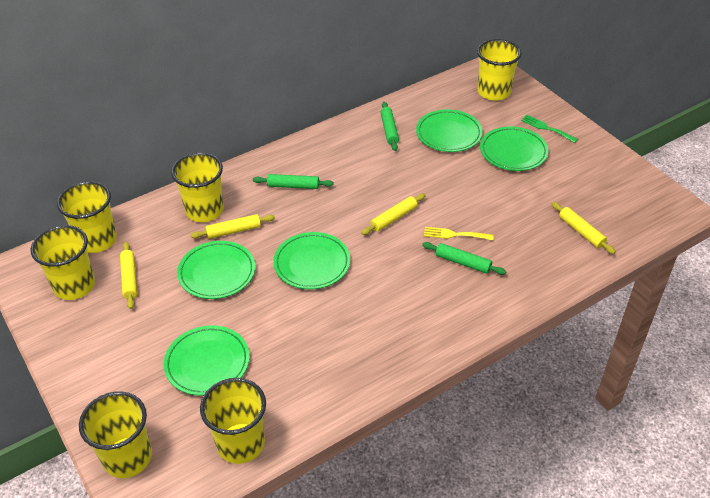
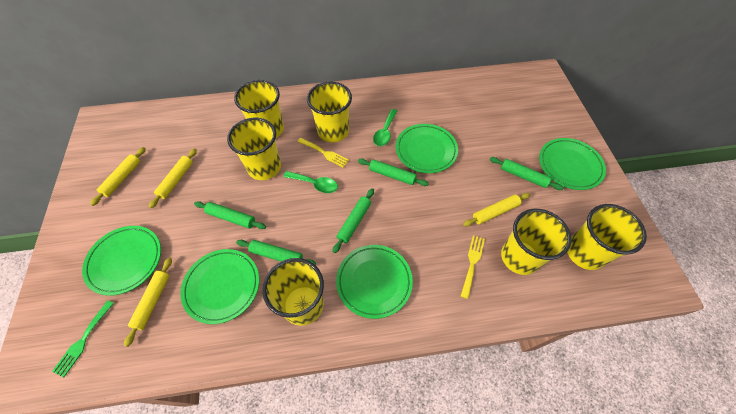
green rolling pin: 3 -> 5
green spoon: 0 -> 2
yellow fork: 1 -> 2

